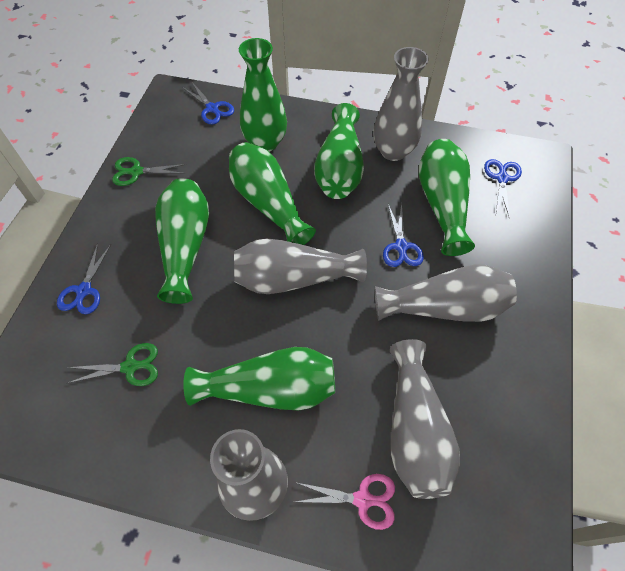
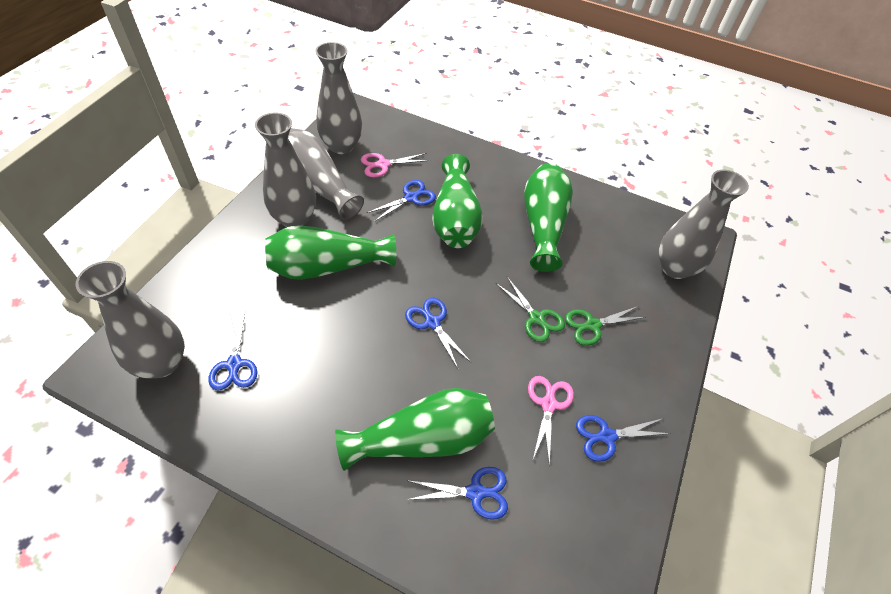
blue scissors: 4 -> 5
green vase: 6 -> 4
pink scissors: 1 -> 2

